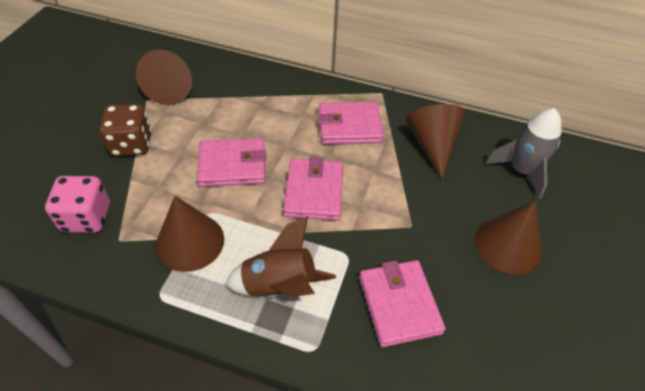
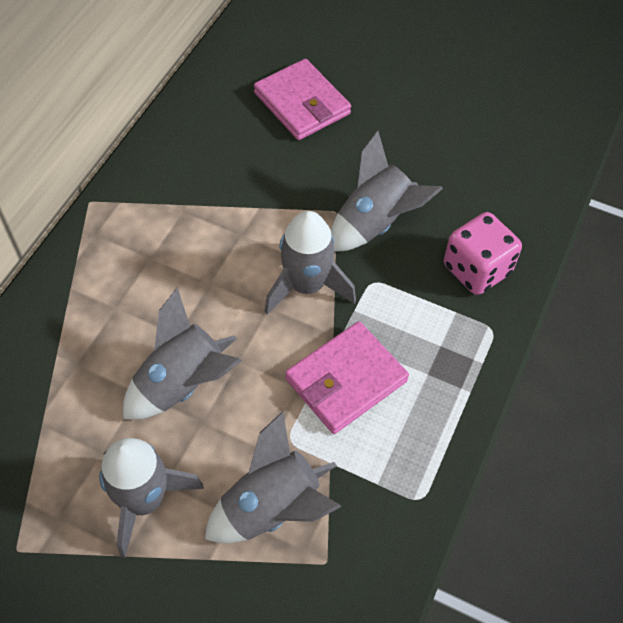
brown cone: 4 -> 0
brown dice: 1 -> 0
brown rocket: 1 -> 0
grey rocket: 1 -> 5
pink wallet: 4 -> 2

